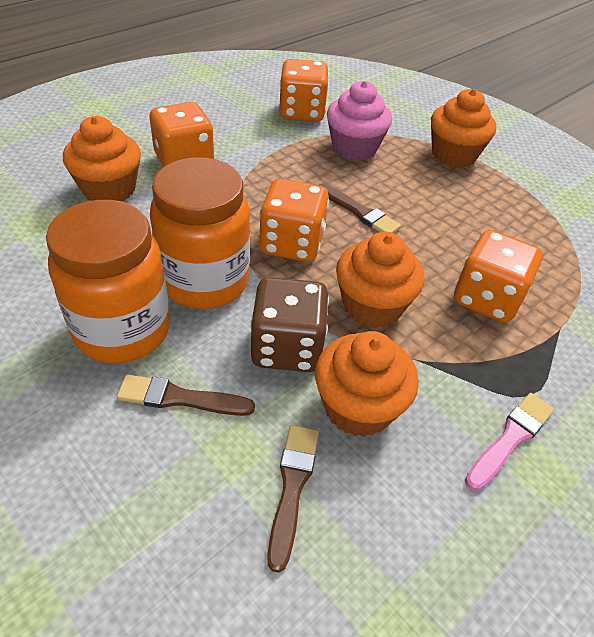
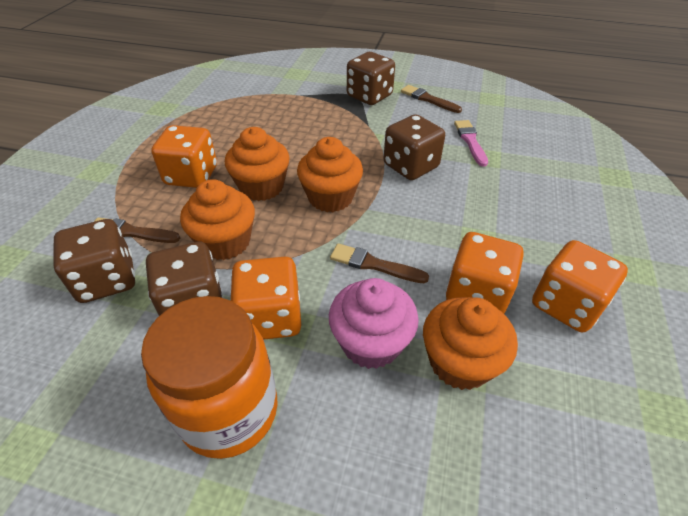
brown dice: 1 -> 4
orange jar: 2 -> 1

